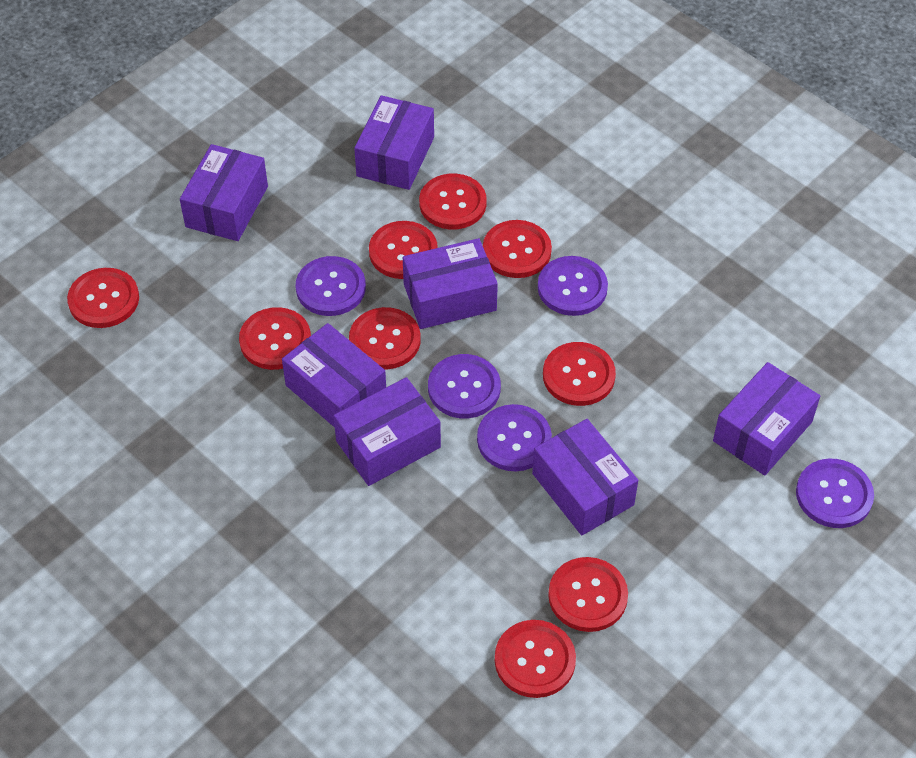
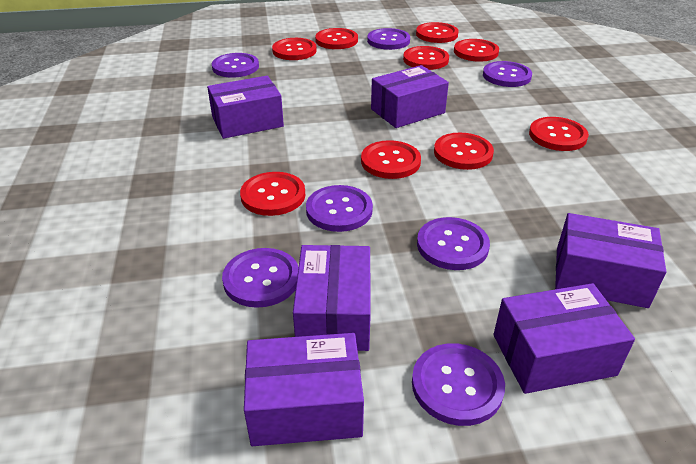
purple box: 7 -> 6
purple button: 5 -> 7

